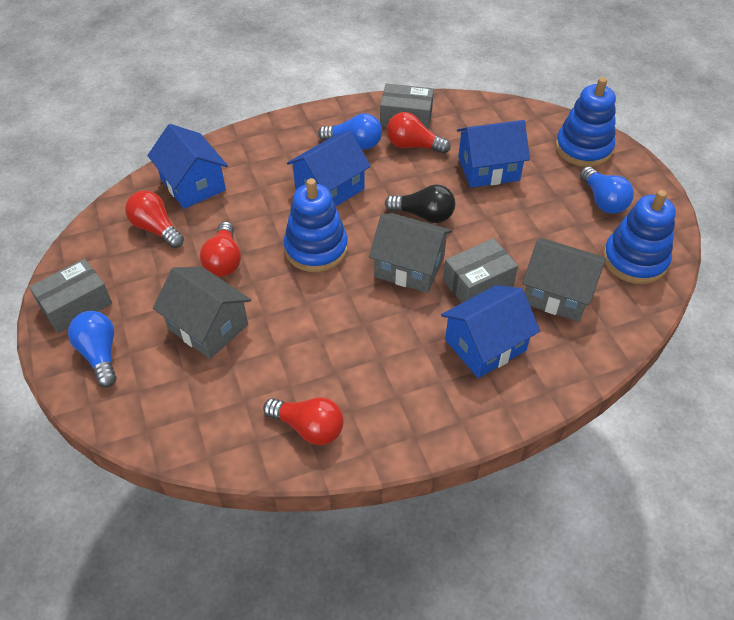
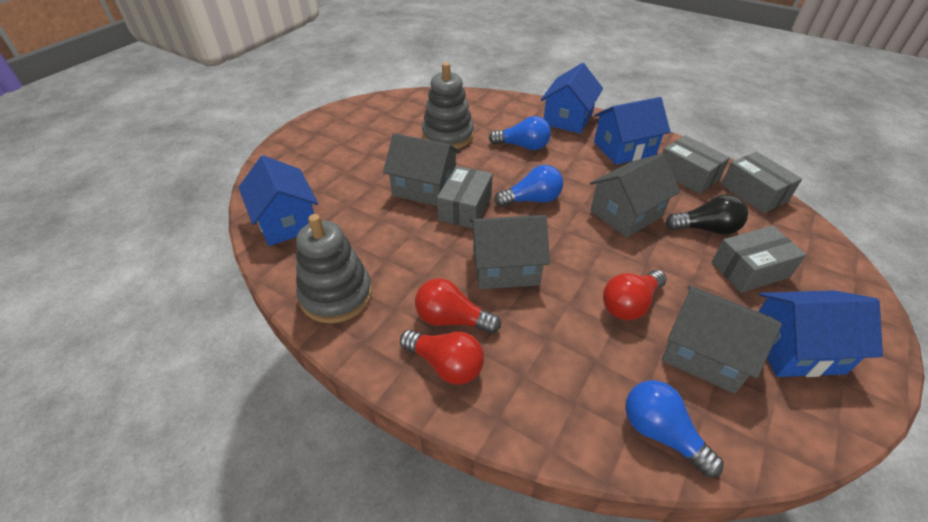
blue stacking toy: 3 -> 0
grey box: 3 -> 4
grey house: 3 -> 4
grey stacking toy: 0 -> 2
red light bulb: 4 -> 3

